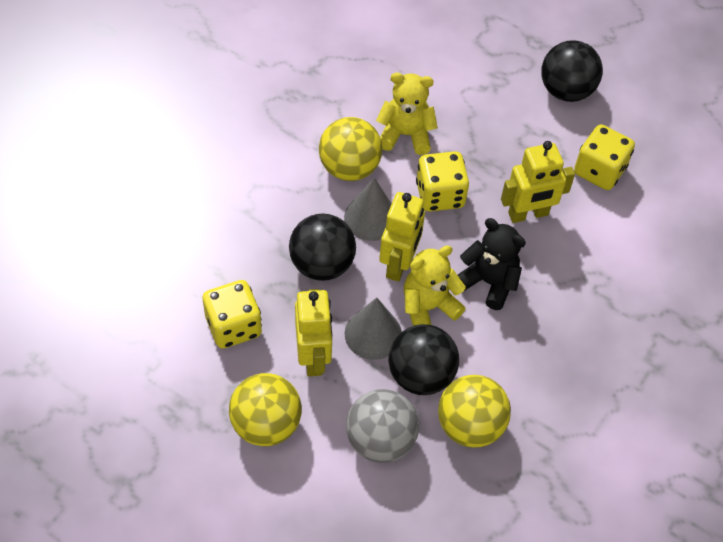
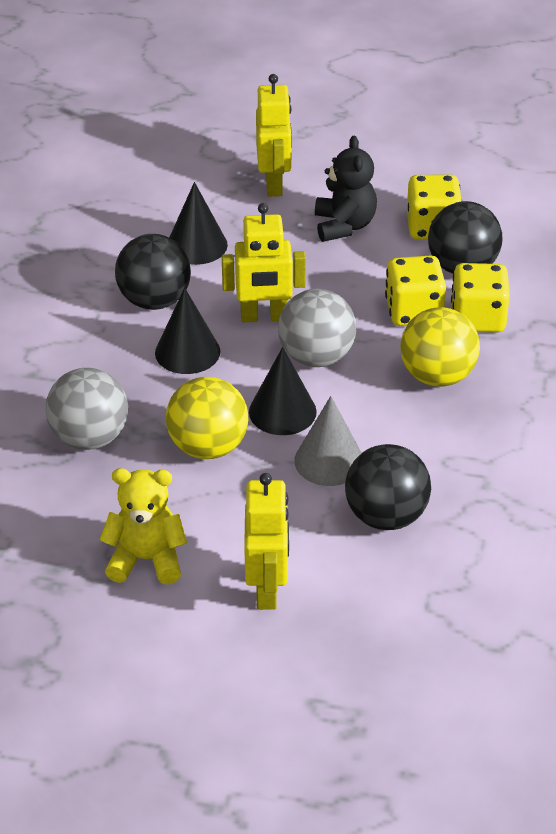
black cone: 0 -> 3
grey ball: 1 -> 2
grey cone: 2 -> 1
yellow ball: 3 -> 2
yellow teddy bear: 2 -> 1

